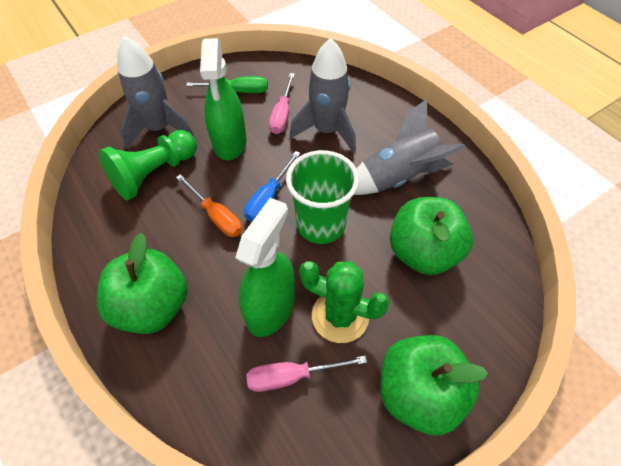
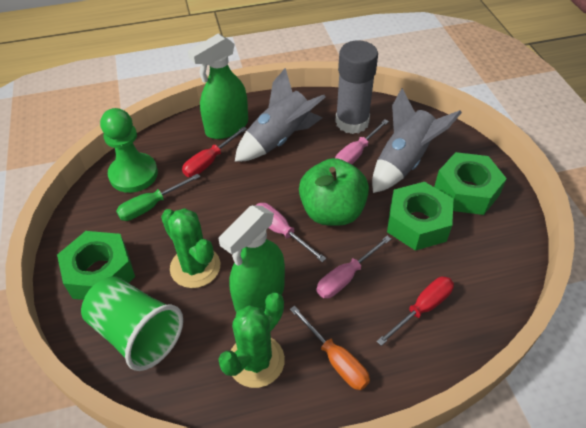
blue screwdriver: 1 -> 0
green apple: 3 -> 1
green cactus: 1 -> 2
green nut: 0 -> 3
grey glue stick: 0 -> 1
grey rocket: 3 -> 2
pink screwdriver: 2 -> 3
red screwdriver: 0 -> 2

